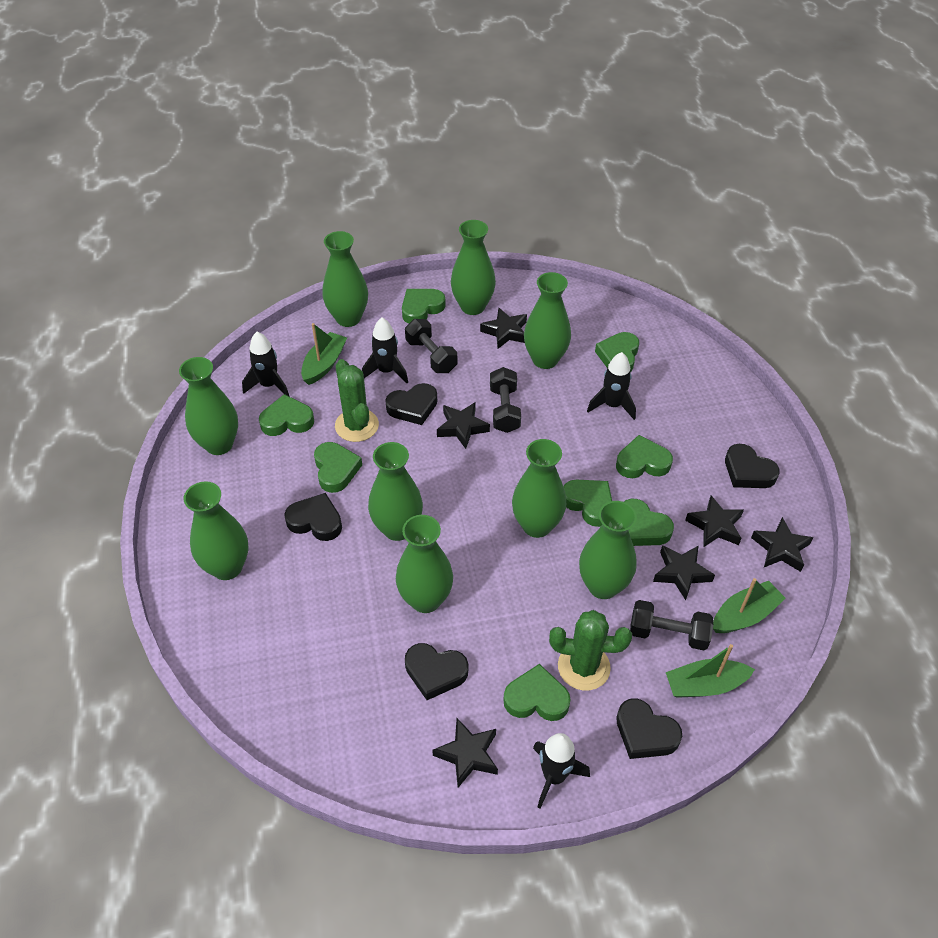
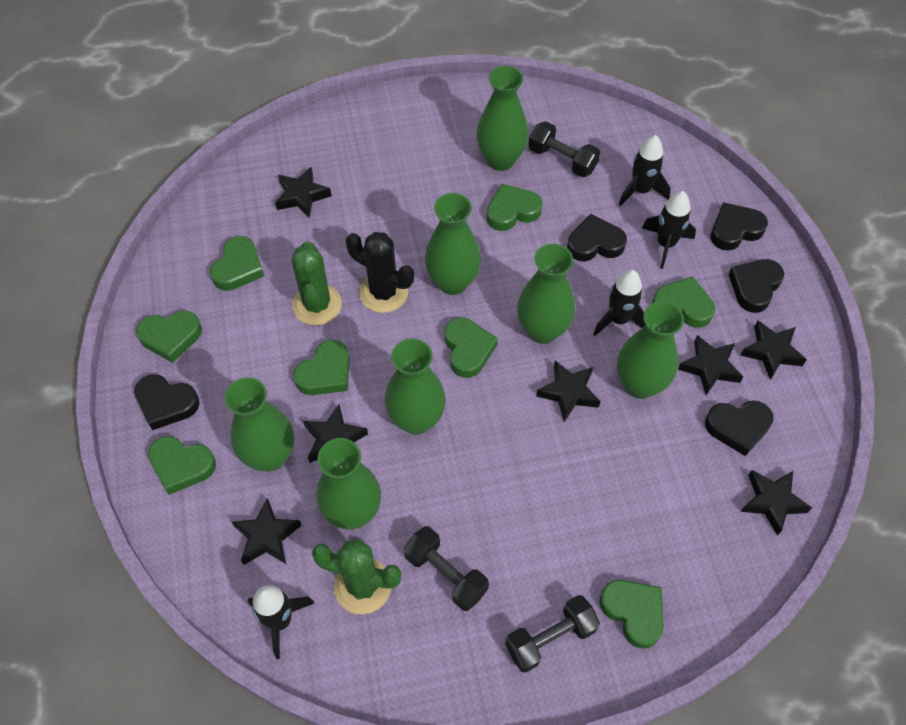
black cactus: 0 -> 1
black star: 6 -> 7
green boat: 3 -> 0
green vase: 9 -> 7

